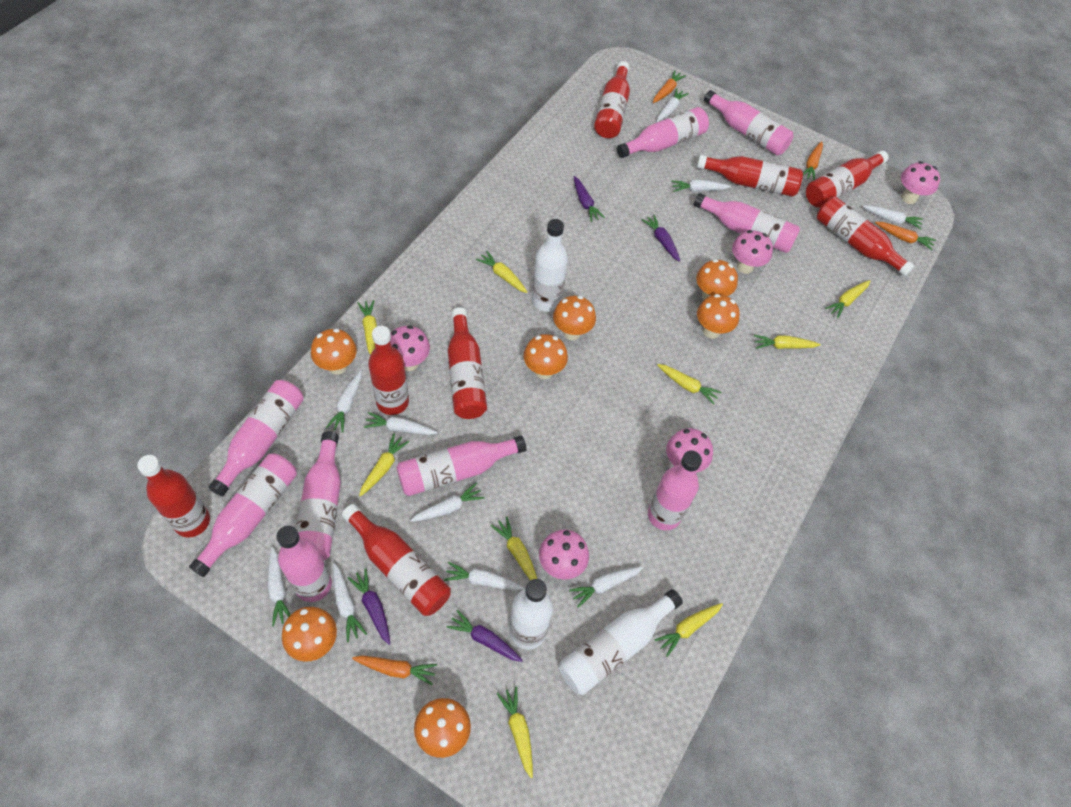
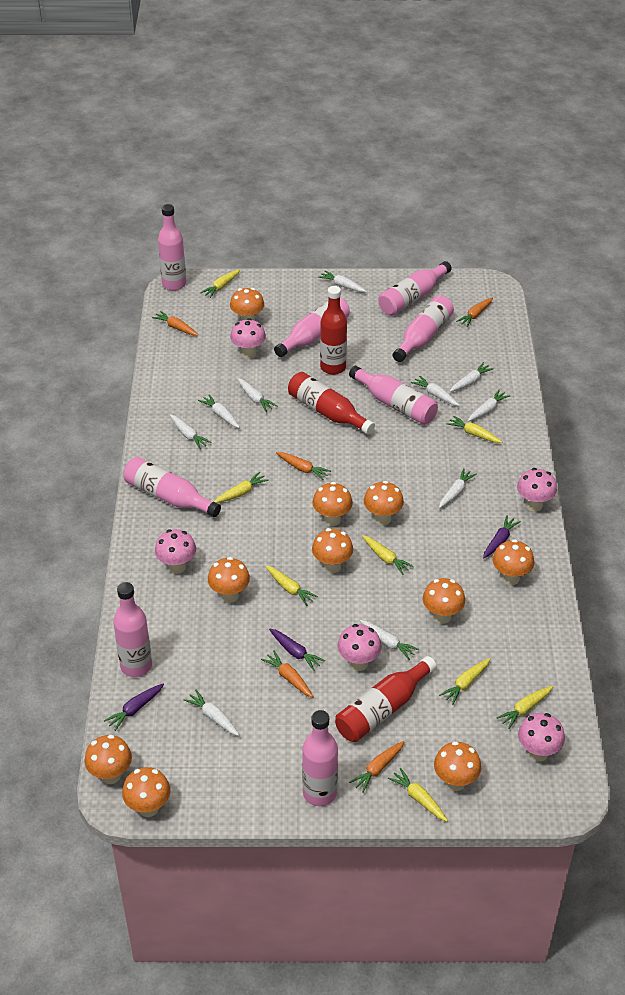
orange carrot: 4 -> 5
orange mushroom: 7 -> 10
pink bottle: 9 -> 8
purple carrot: 4 -> 3
red bottle: 8 -> 3
white bottle: 3 -> 0
yellow carrot: 9 -> 8

